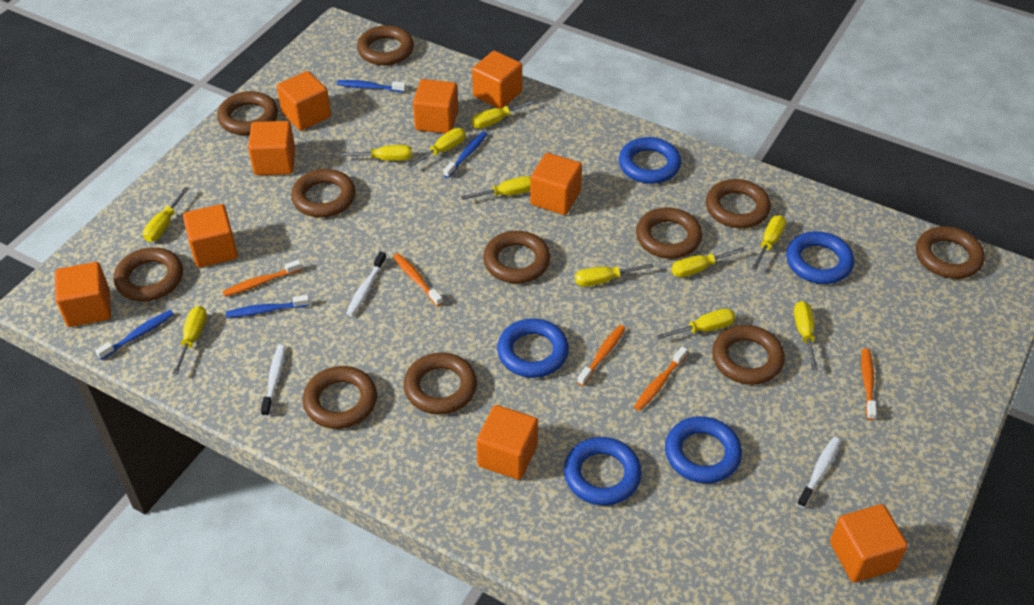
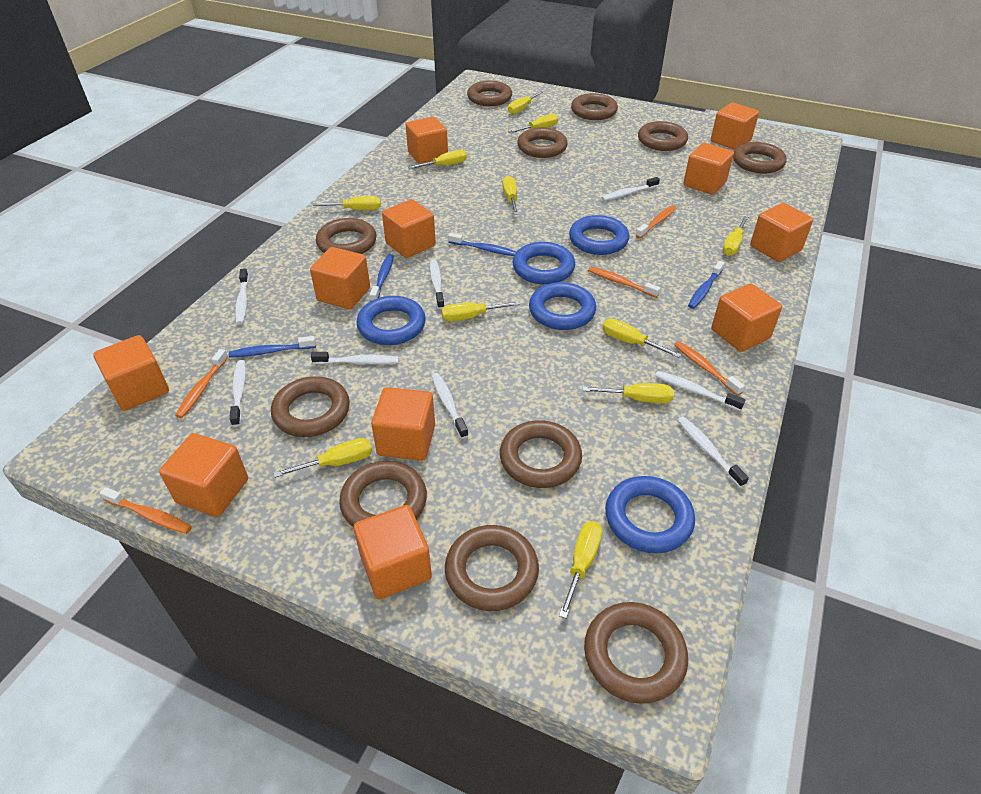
orange cube: 9 -> 11
white toothbrush: 3 -> 8

